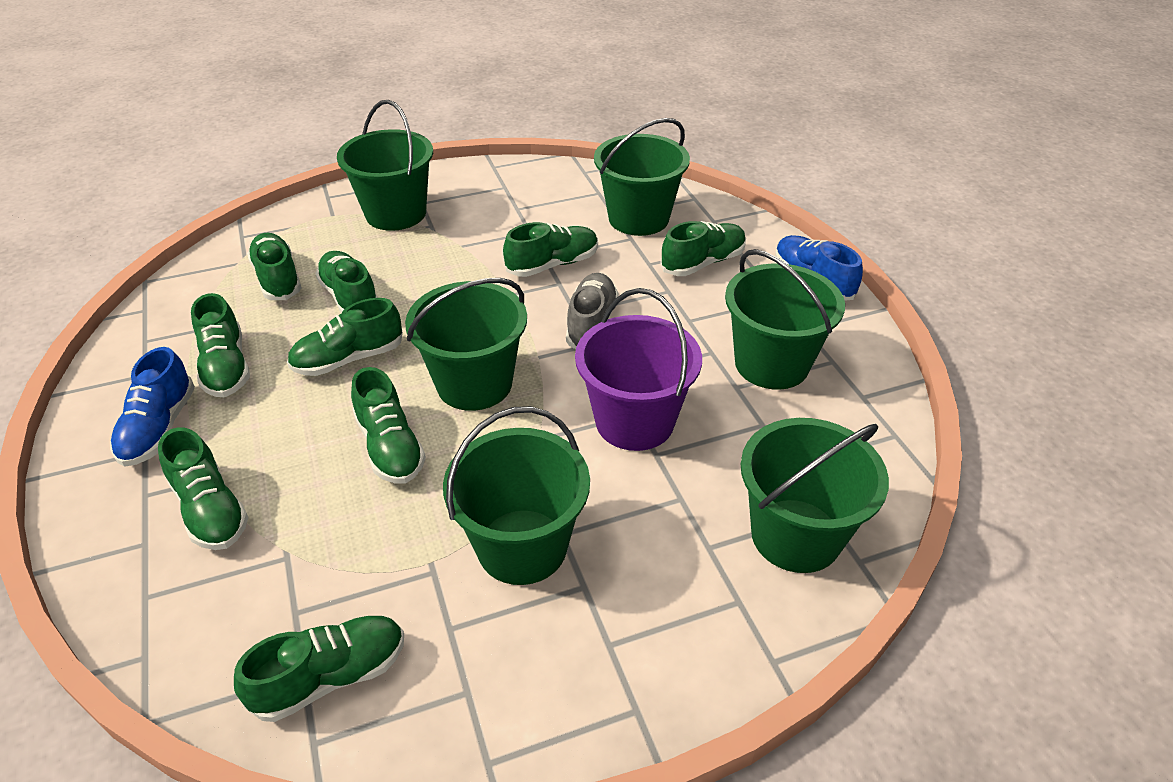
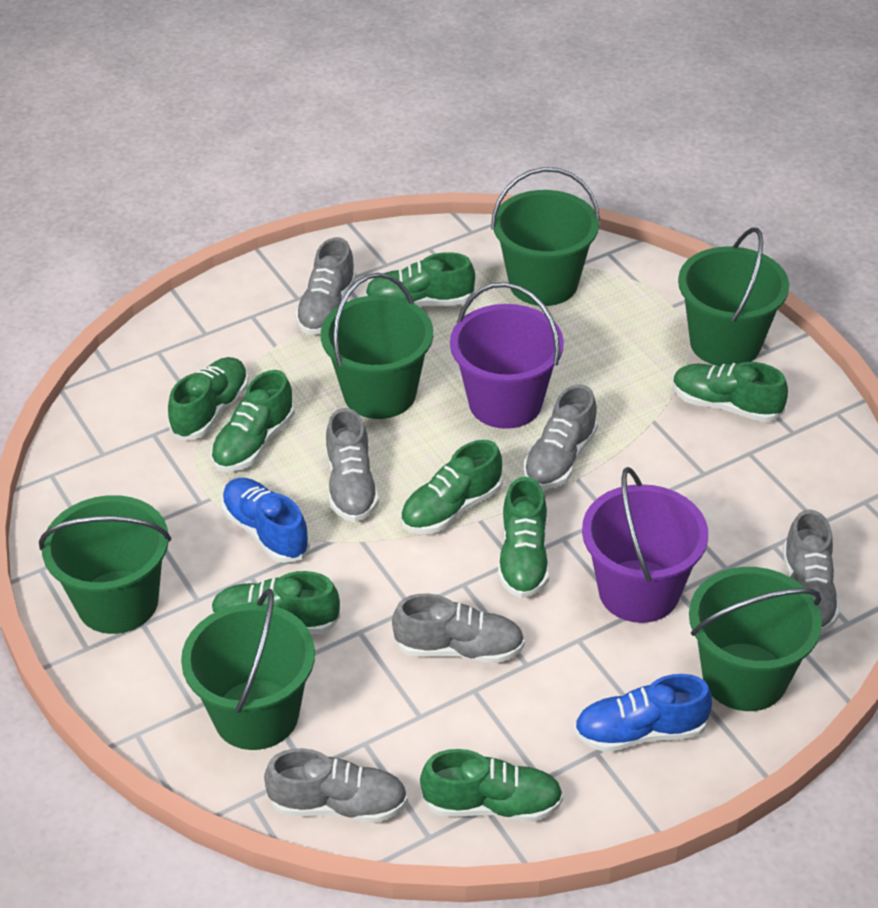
green shoe: 9 -> 8
grey shoe: 1 -> 6
purple bucket: 1 -> 2

